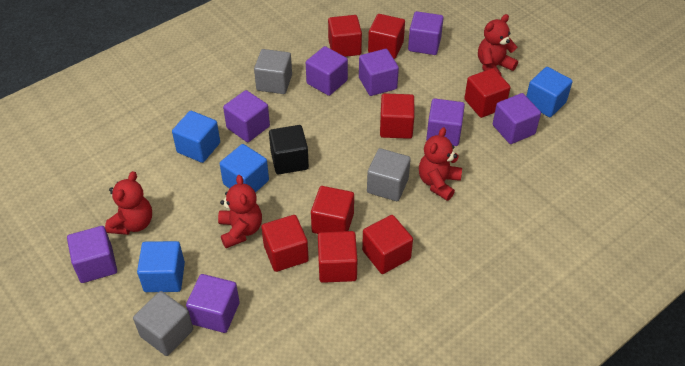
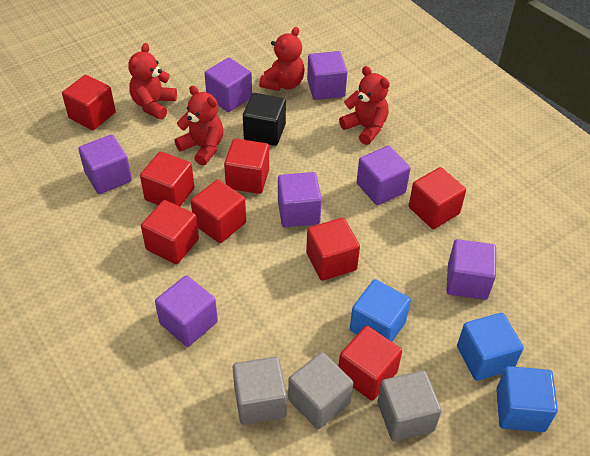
blue cube: 4 -> 3
purple cube: 8 -> 7

